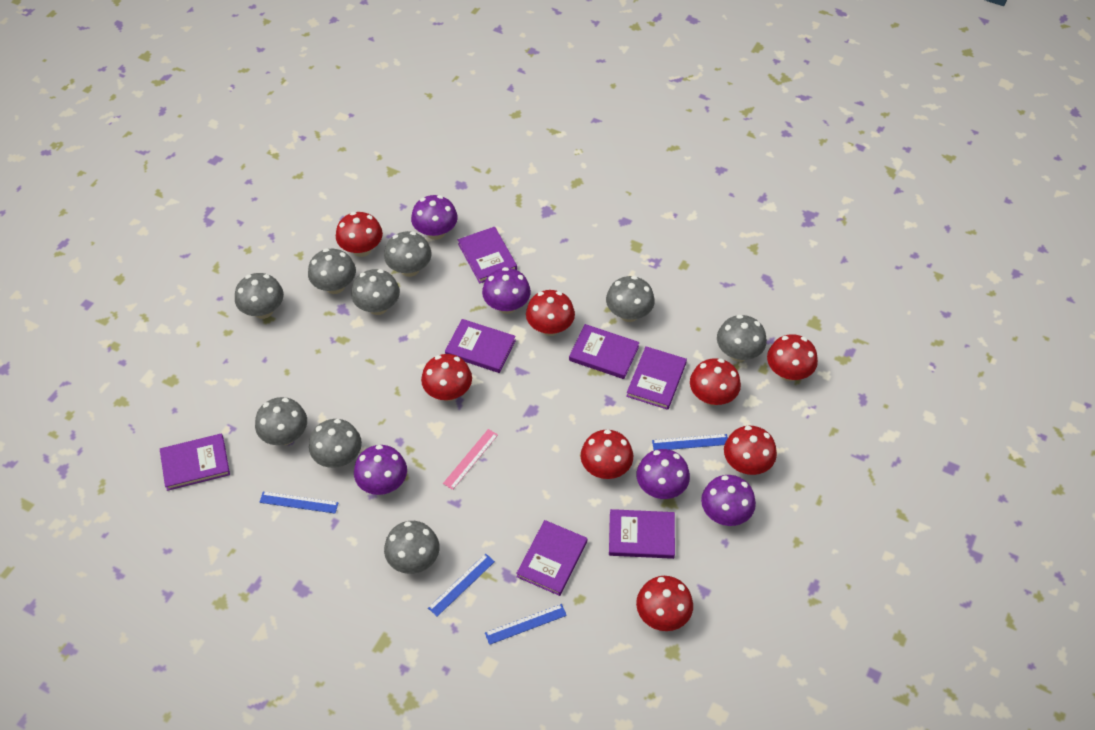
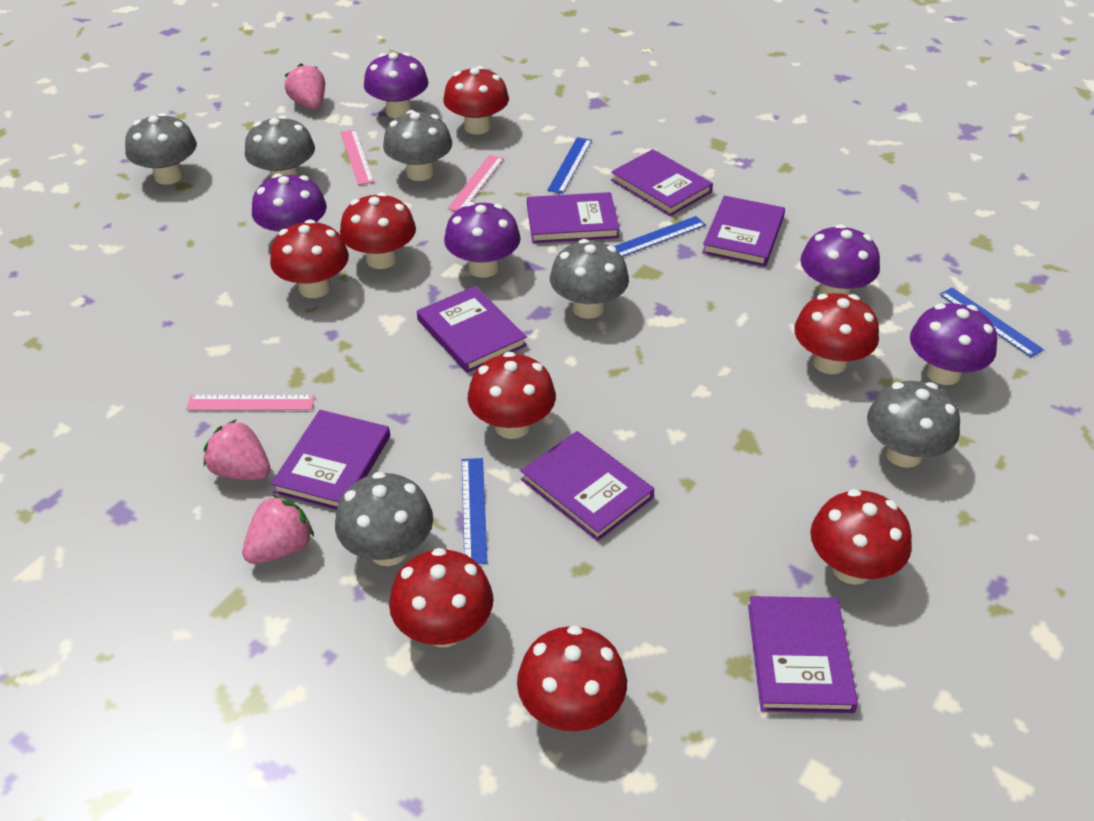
grey mushroom: 9 -> 6
pink ruler: 1 -> 3
pink strawberry: 0 -> 3

